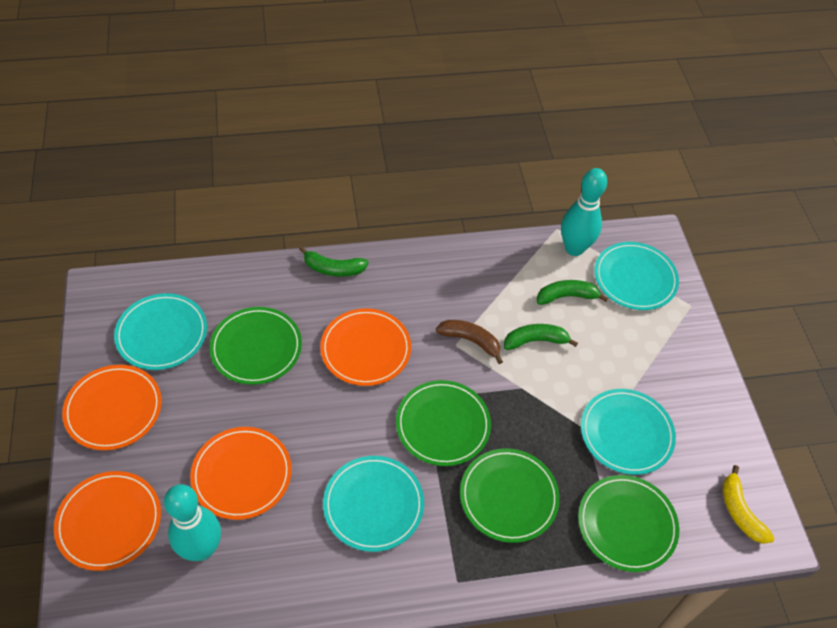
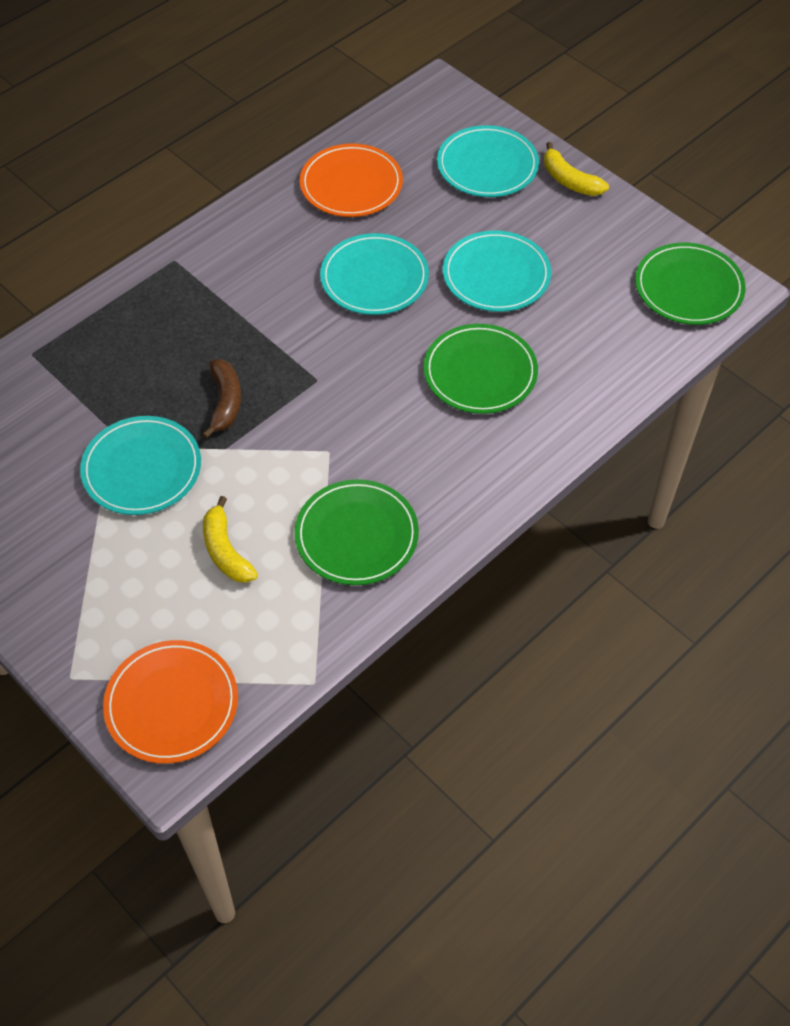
green banana: 3 -> 0
green plate: 4 -> 3
orange plate: 4 -> 2
turquoise bowling pin: 2 -> 0
yellow banana: 1 -> 2

